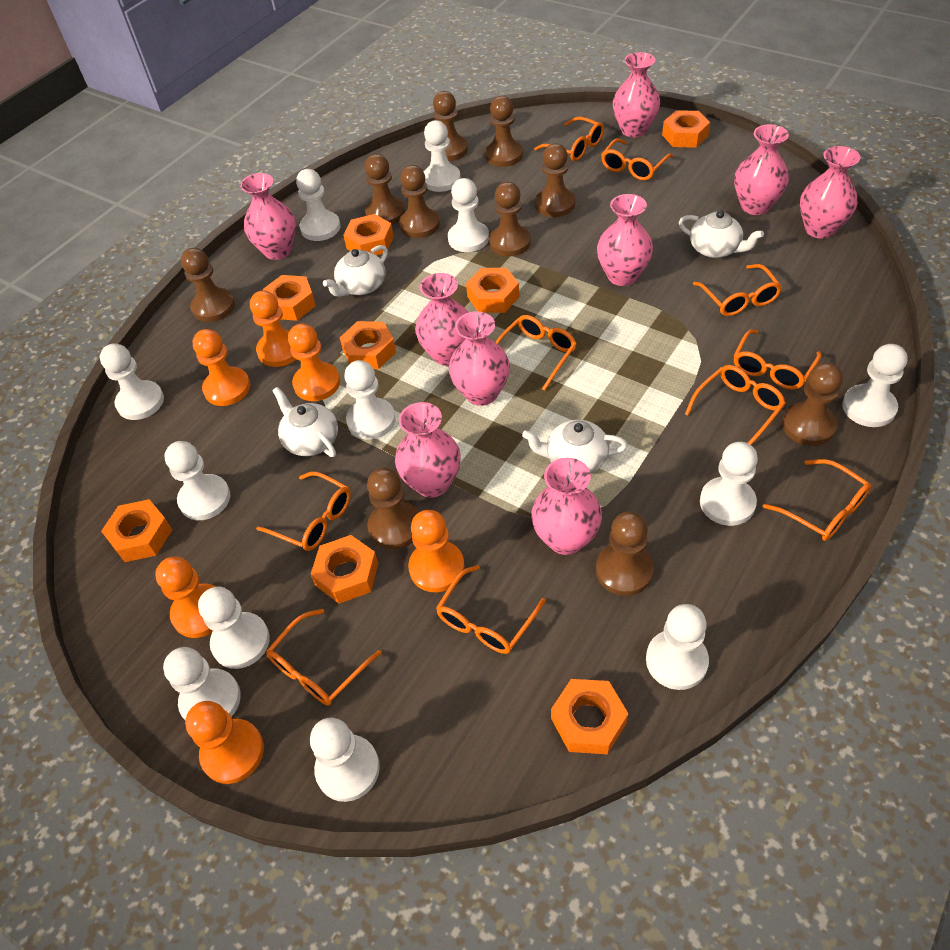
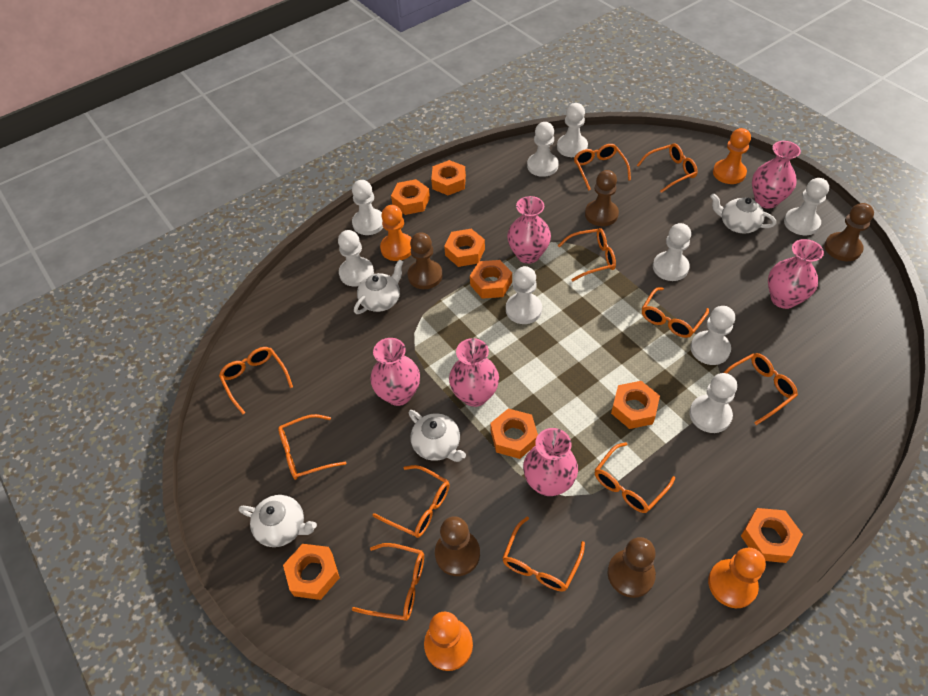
brown pawn: 10 -> 5
orange glasses: 10 -> 11
orange pawn: 6 -> 4
pink vase: 9 -> 6
white pawn: 12 -> 9

